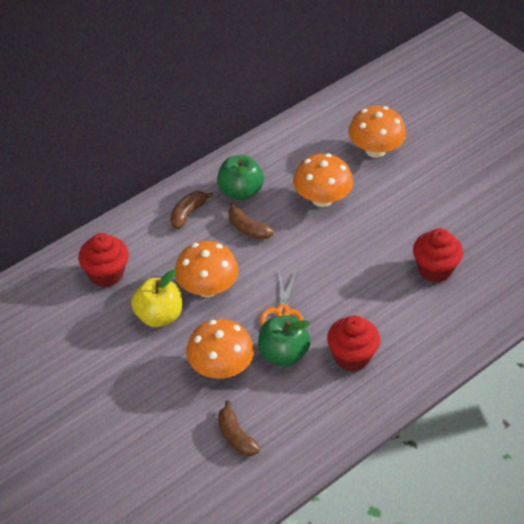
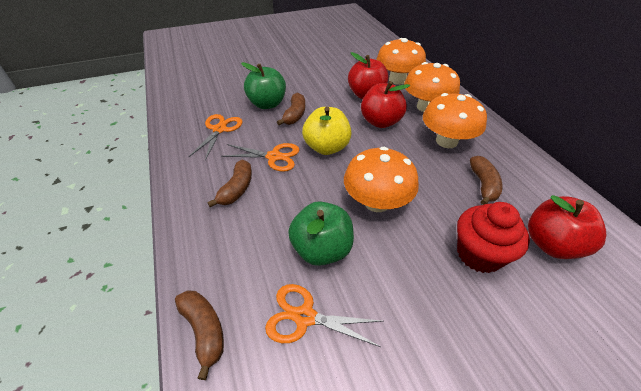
brown banana: 3 -> 4
orange scissors: 1 -> 3
red apple: 0 -> 3
red cupcake: 3 -> 1

